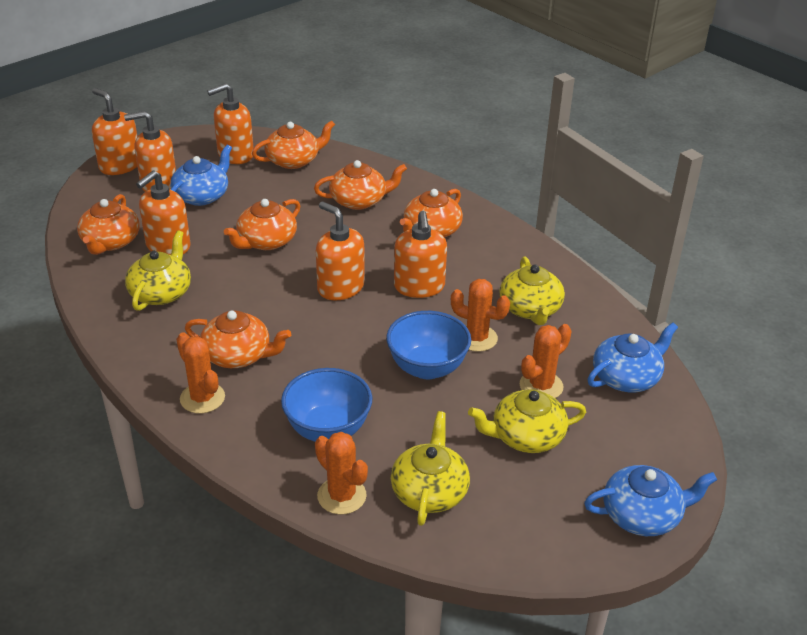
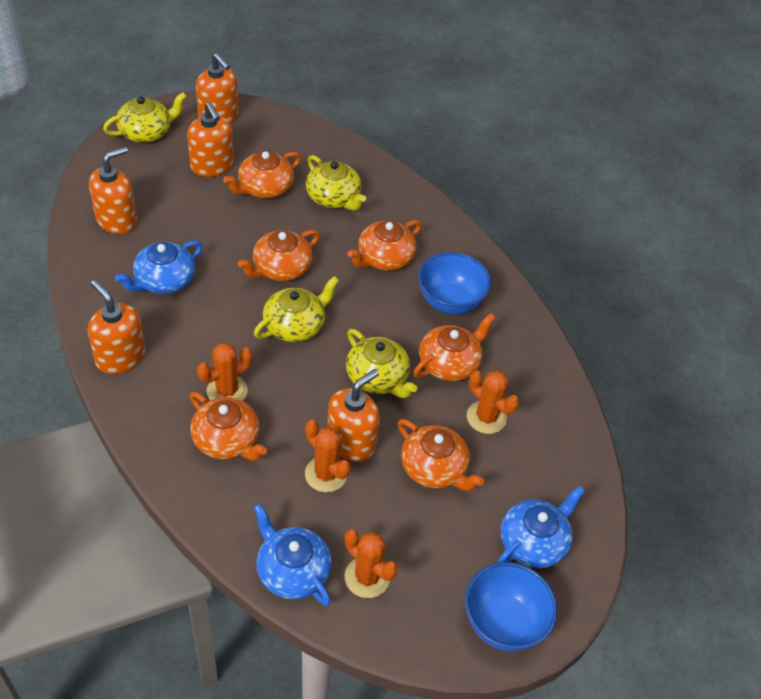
orange soap dispenser: 6 -> 5

